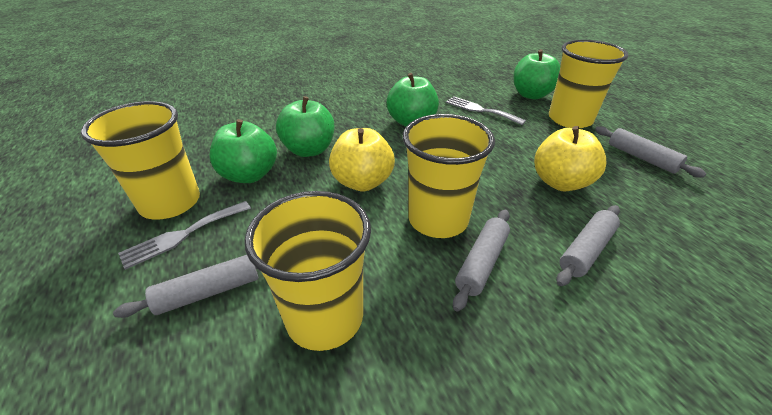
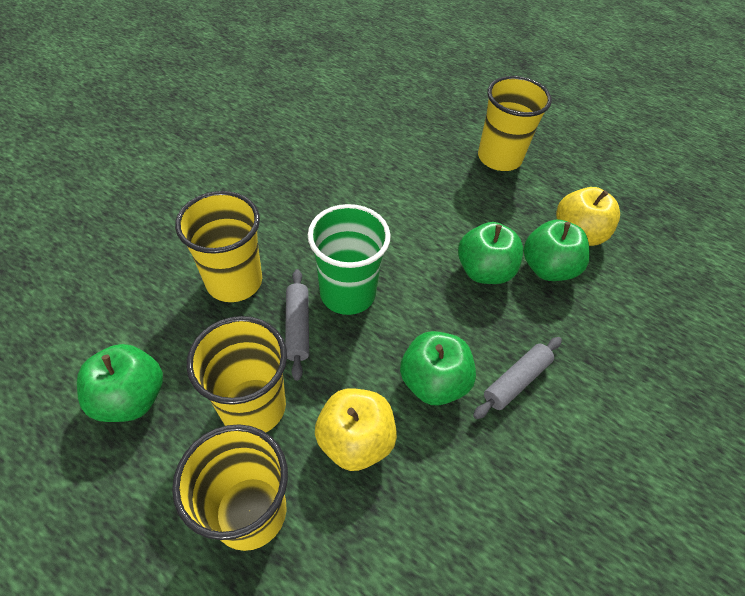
green cup: 0 -> 1
grey fork: 2 -> 0
grey rolling pin: 4 -> 2

